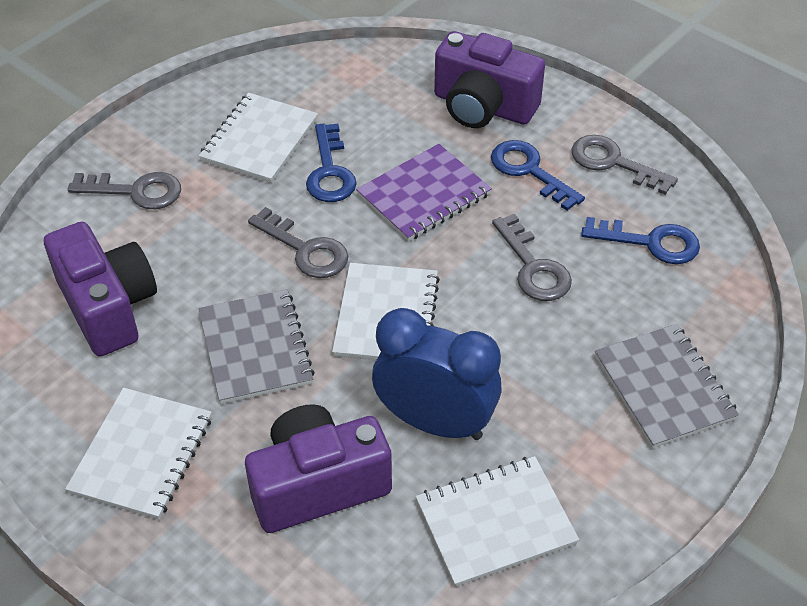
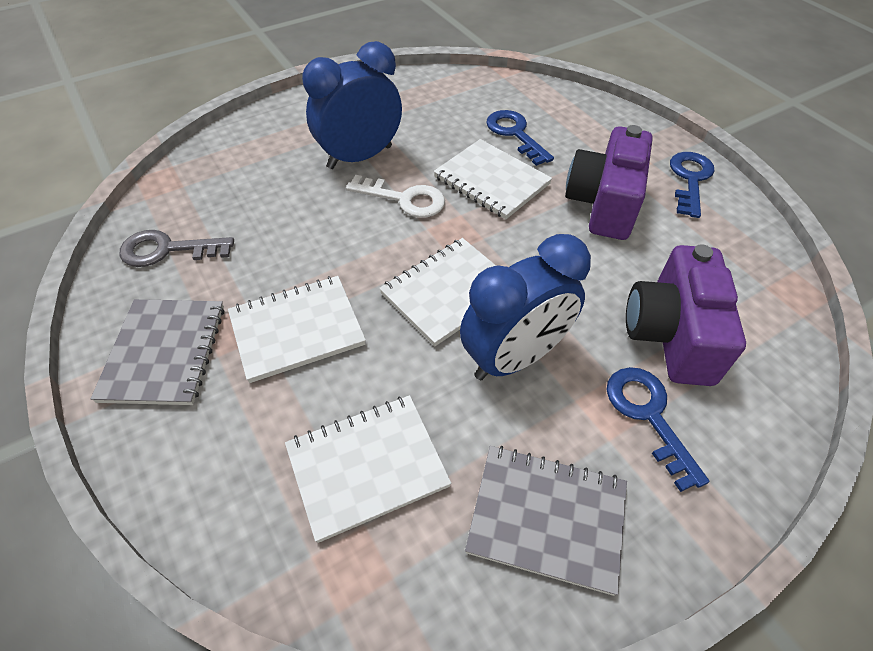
blue clock: 1 -> 2
grey key: 4 -> 1
purple camera: 3 -> 2
purple notebook: 1 -> 0
white key: 0 -> 1

